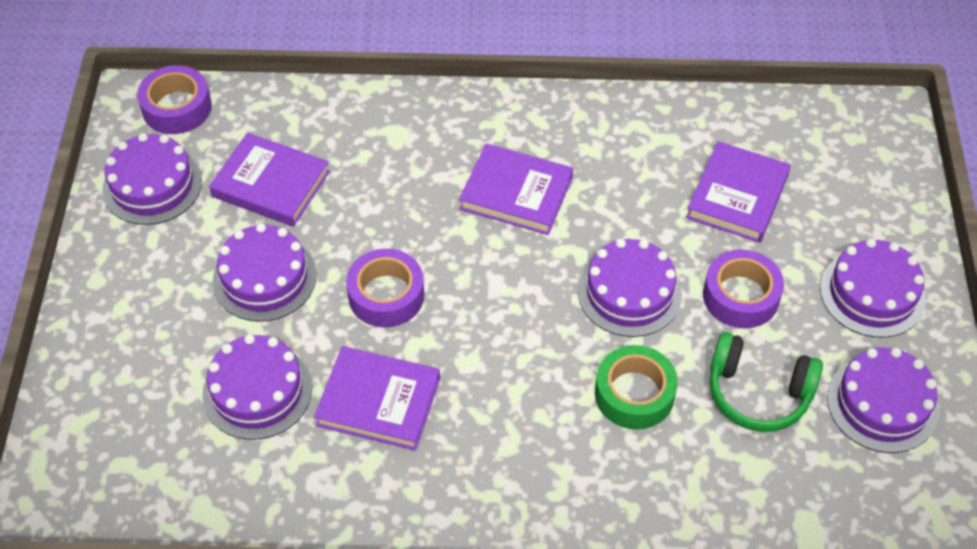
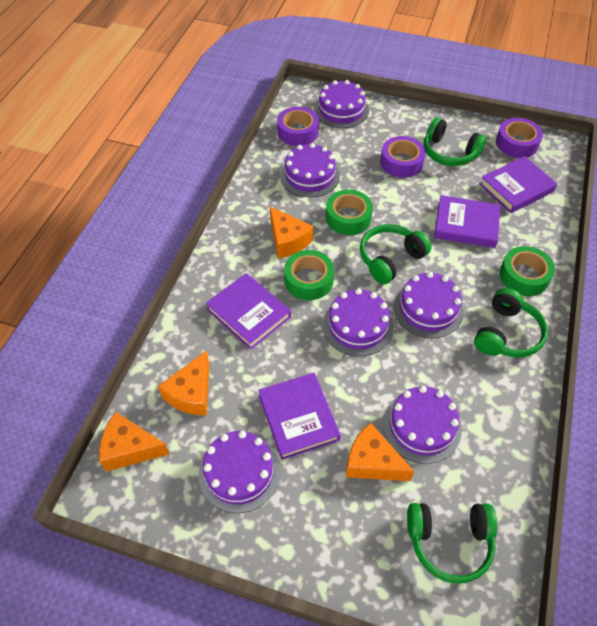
green headphones: 1 -> 4
green tape: 1 -> 3
orange cheese: 0 -> 4

